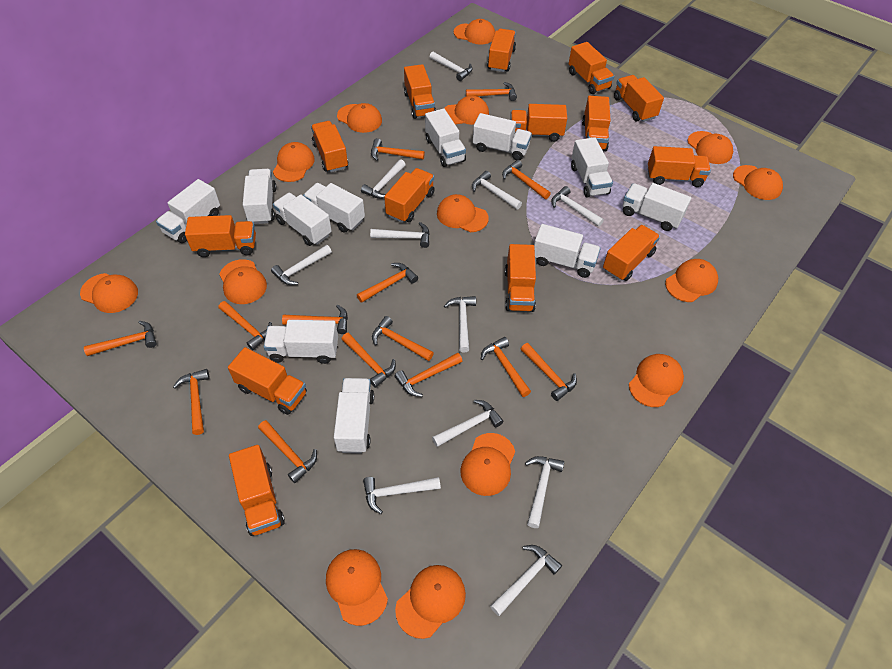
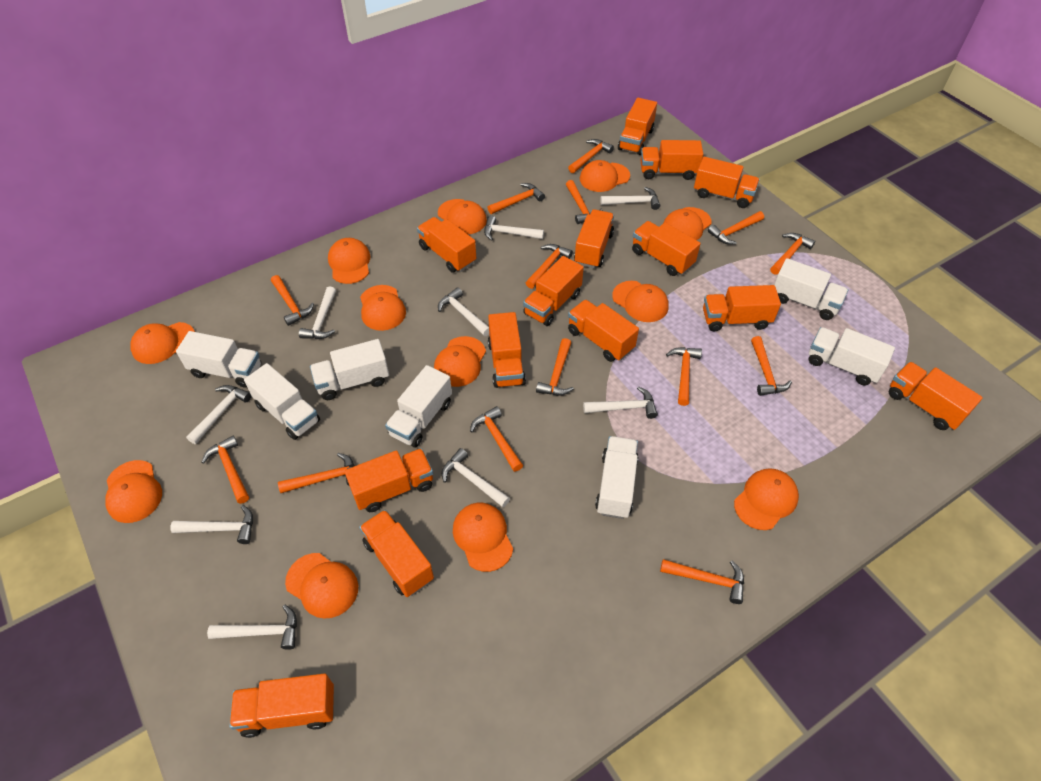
orange cap: 14 -> 12
white hammer: 11 -> 9
white truck: 11 -> 7

